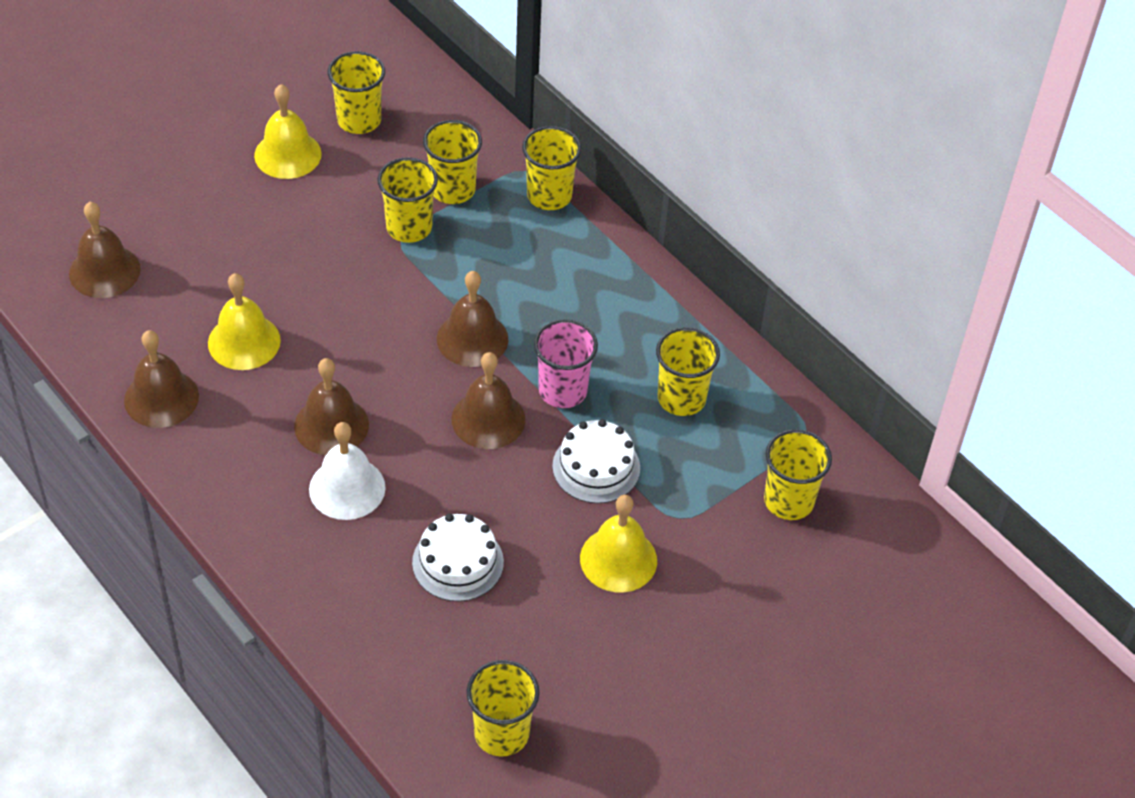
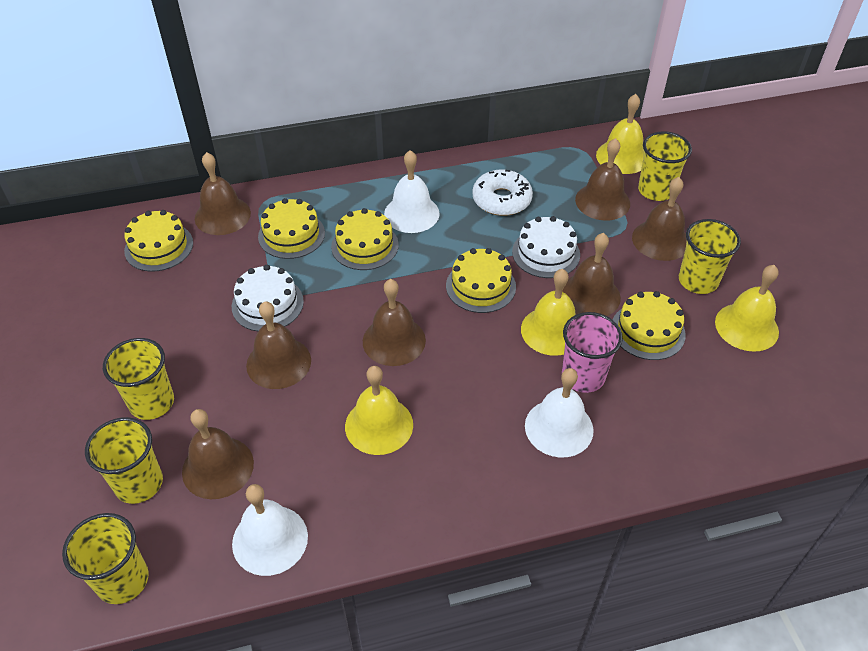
brown bell: 5 -> 7
white bell: 1 -> 3
white donut: 0 -> 1
yellow bell: 3 -> 4
yellow cake: 0 -> 5
yellow cup: 7 -> 5

